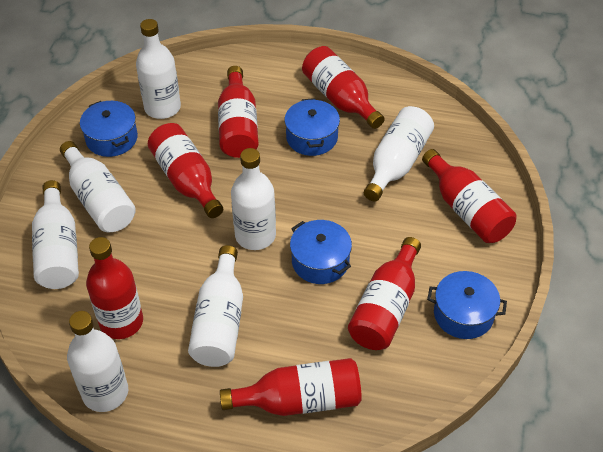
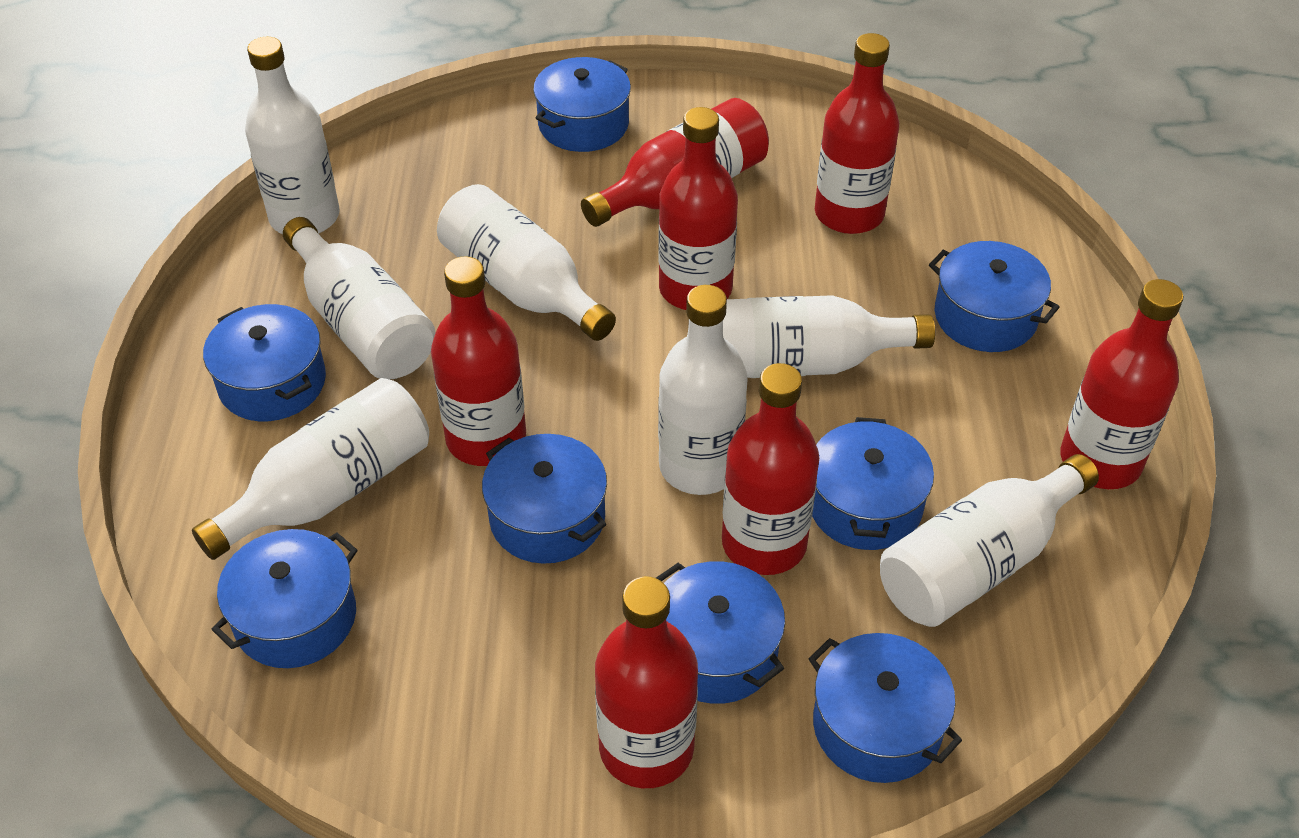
blue pot: 4 -> 8

